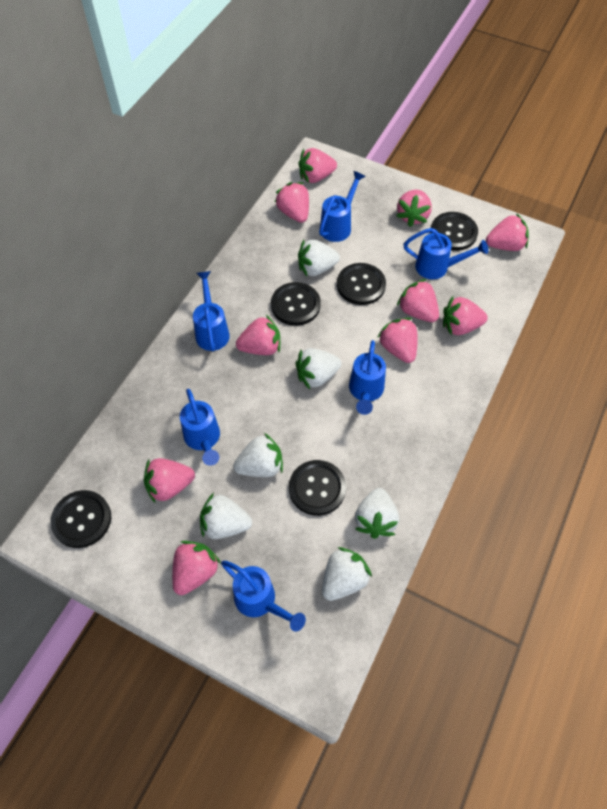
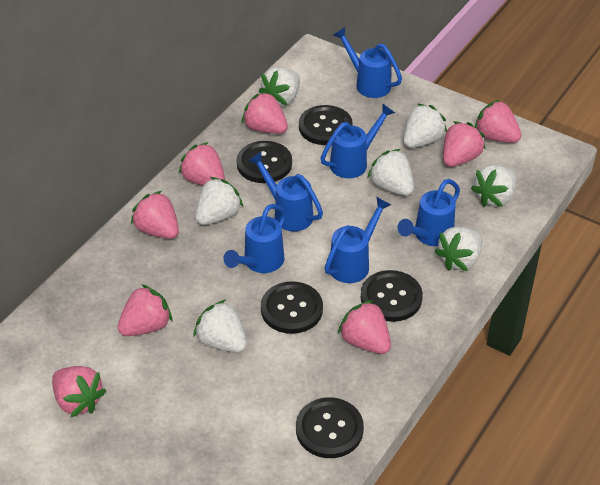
pink strawberry: 10 -> 8
white strawberry: 6 -> 7

